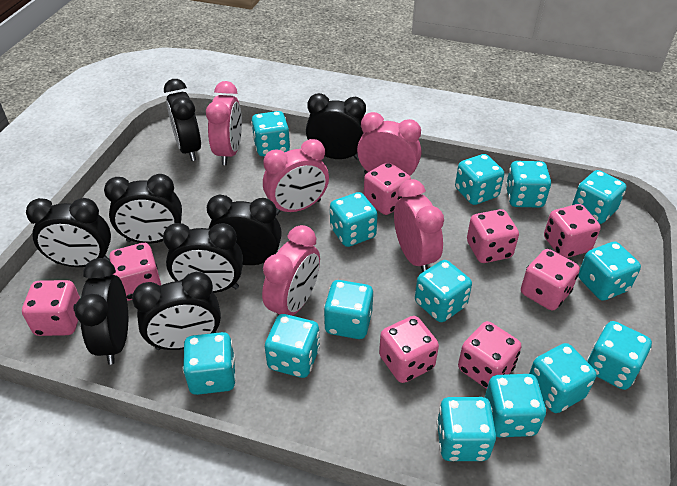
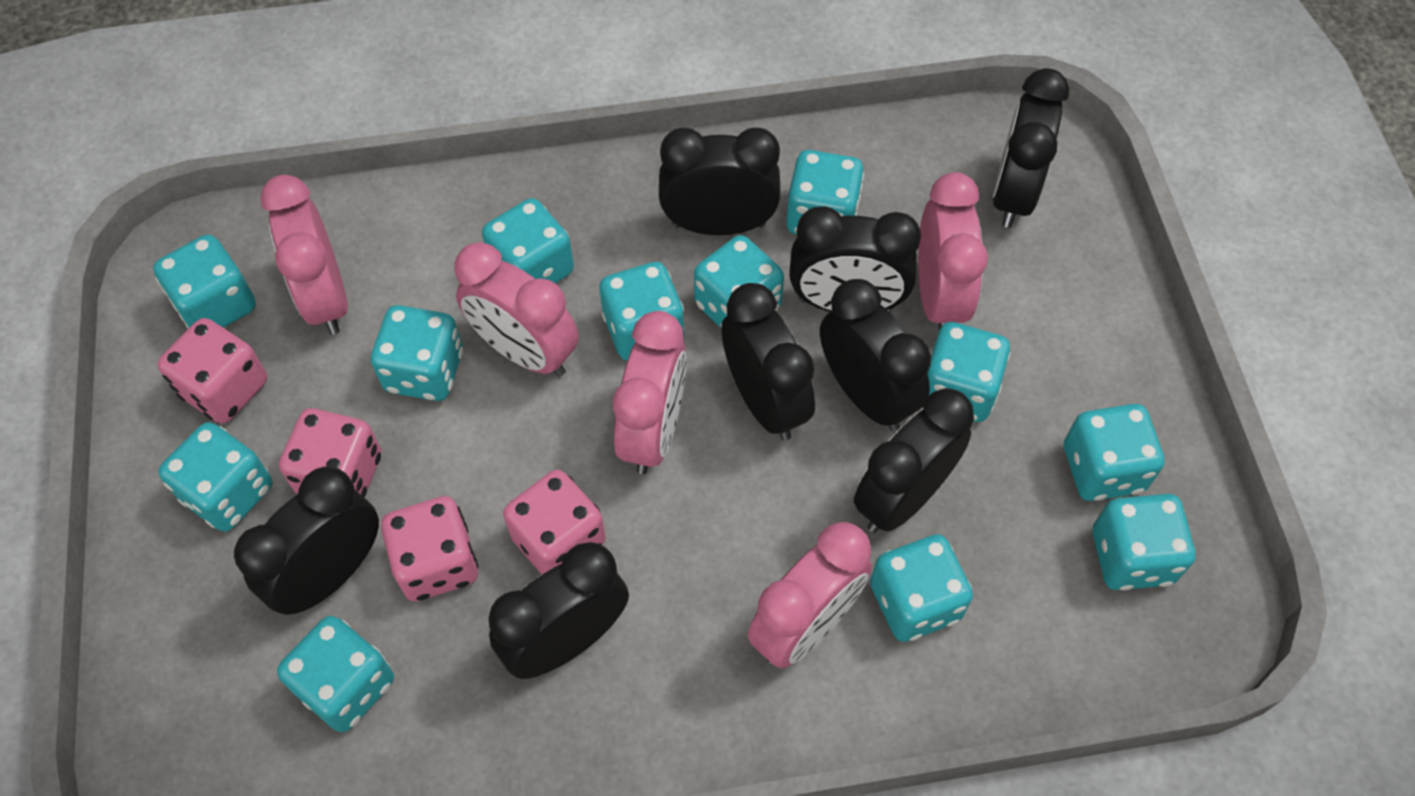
pink dice: 8 -> 4
turquoise dice: 14 -> 12

